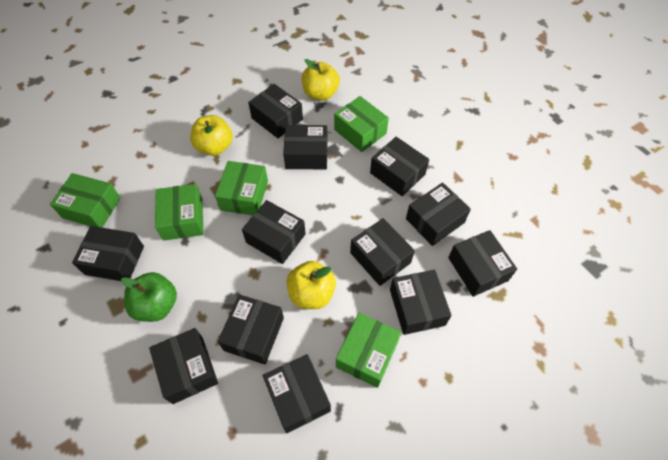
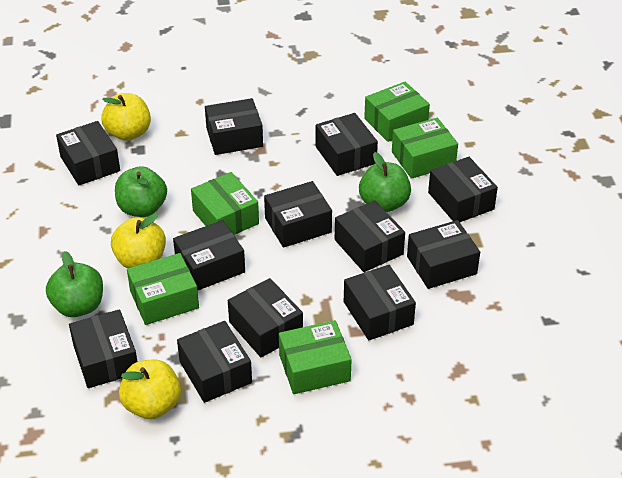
green apple: 1 -> 3

